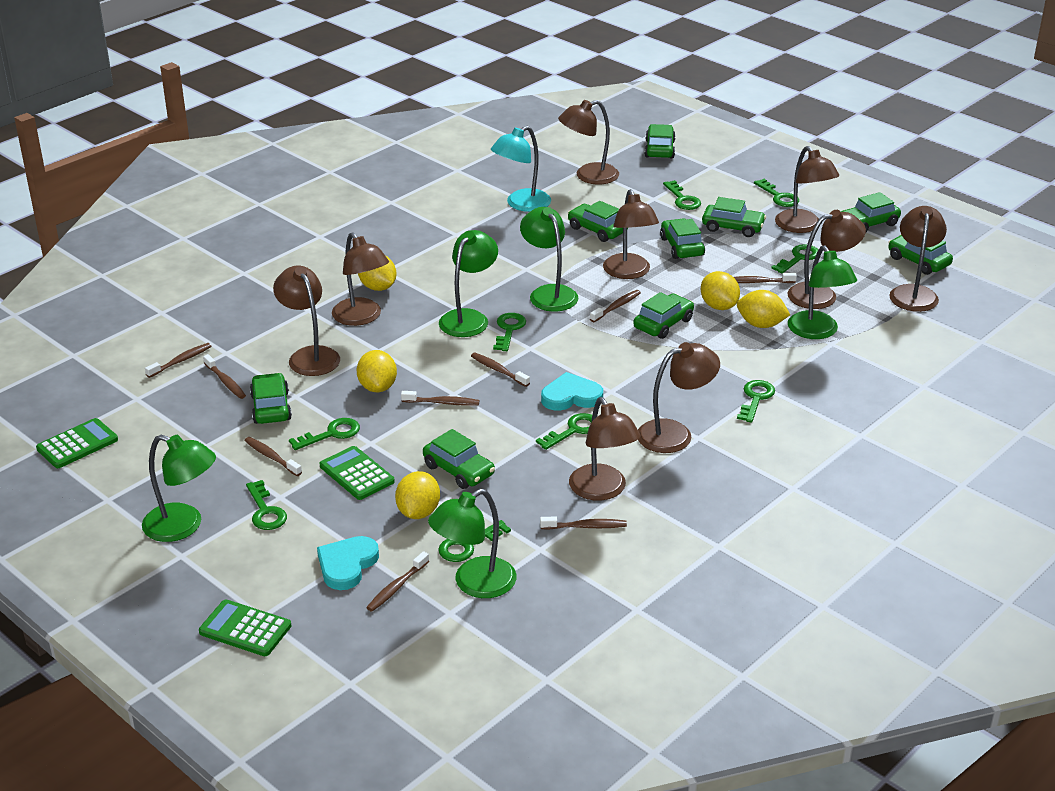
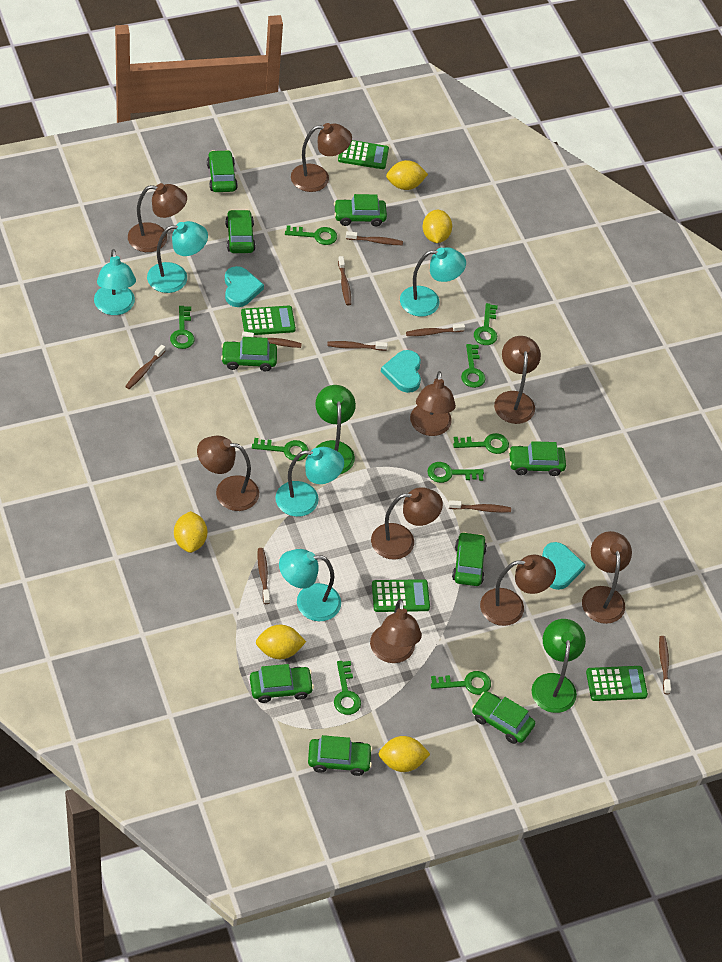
green calculator: 3 -> 4
green lamp: 5 -> 2
turquoise heart: 2 -> 3
turquoise lamp: 1 -> 5

